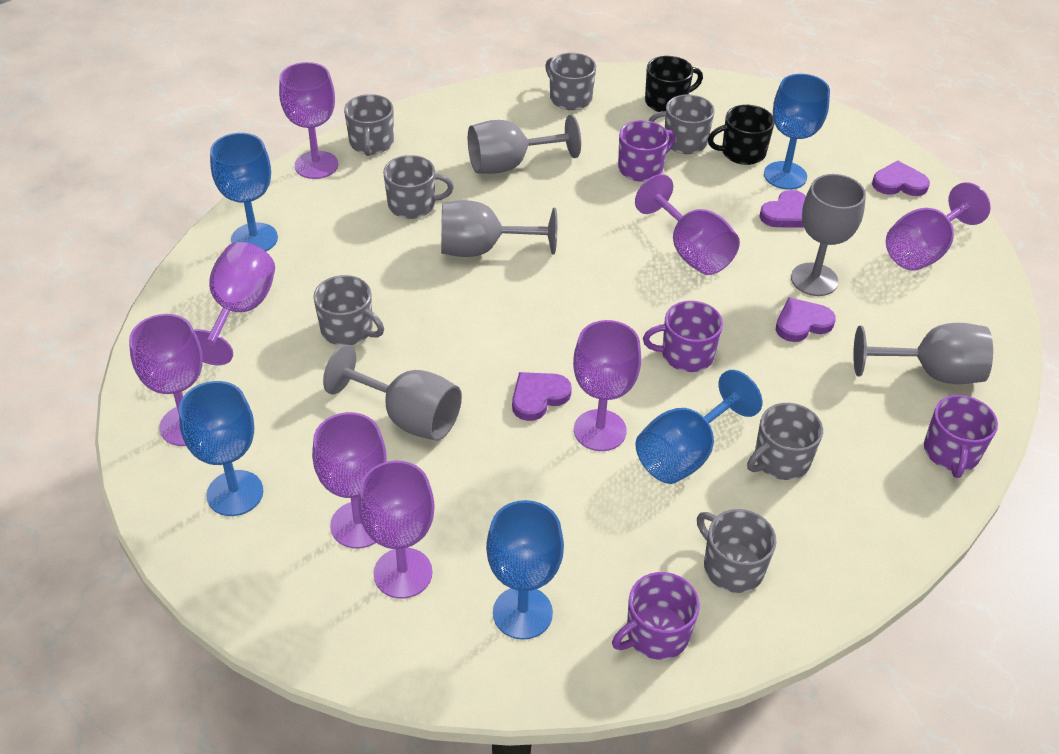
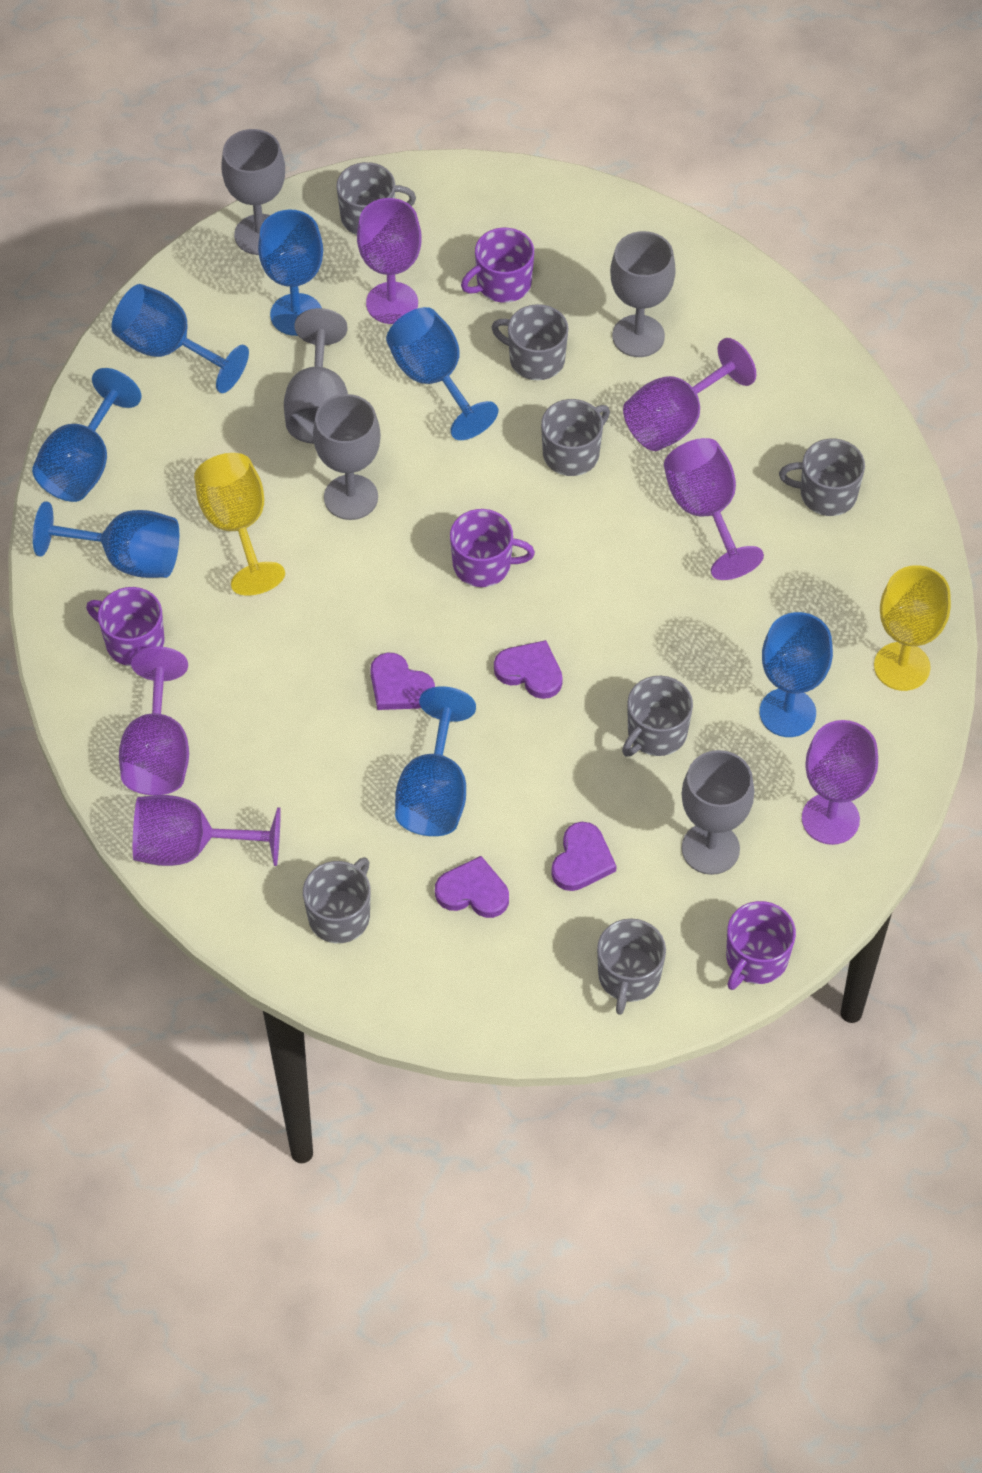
black mug: 2 -> 0
blue goblet: 5 -> 7
purple goblet: 8 -> 6
yellow goblet: 0 -> 2

